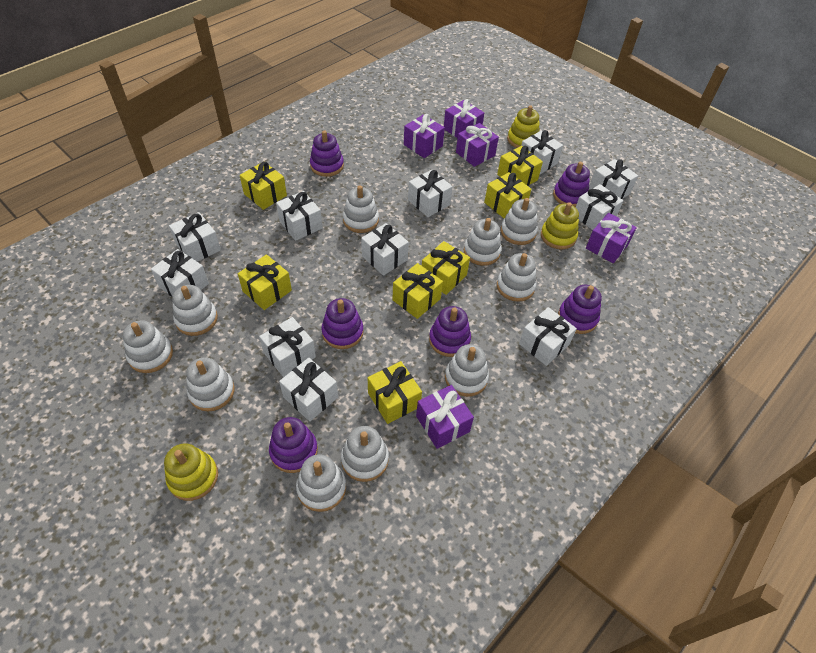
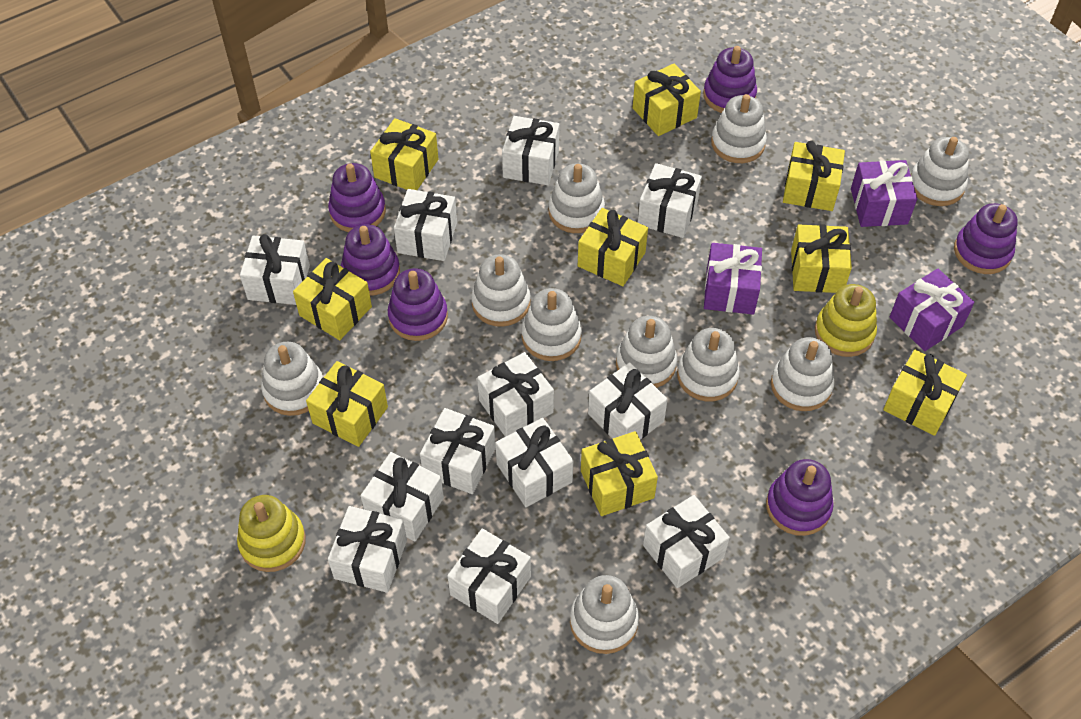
purple gift: 5 -> 3
white gift: 11 -> 12
yellow gift: 7 -> 9
yellow stacking toy: 3 -> 2

